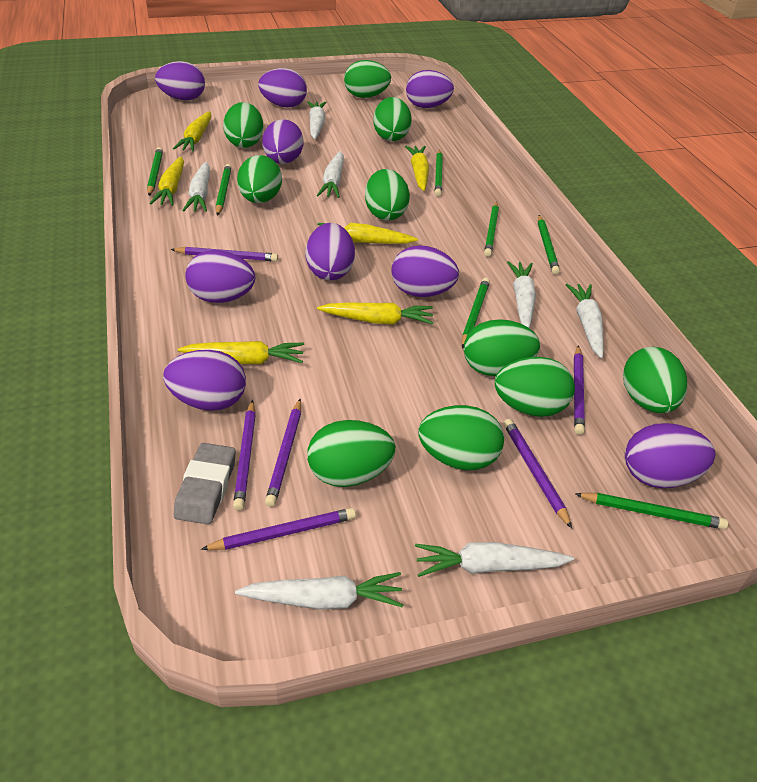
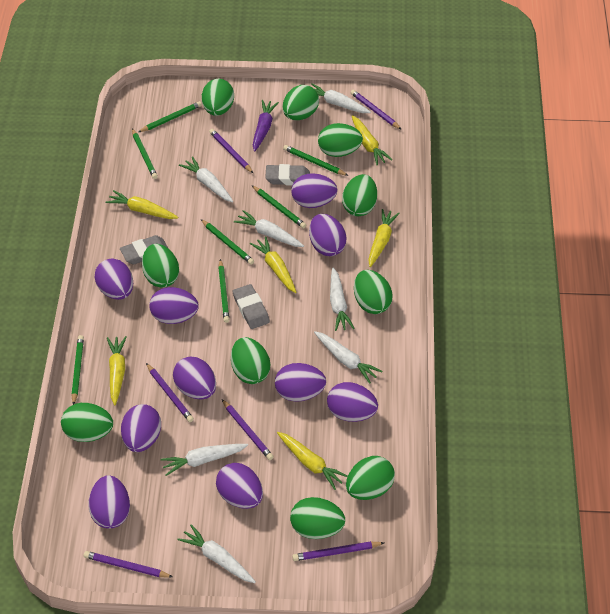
grey eraser: 1 -> 3
purple carrot: 0 -> 1
purple egg: 9 -> 10

